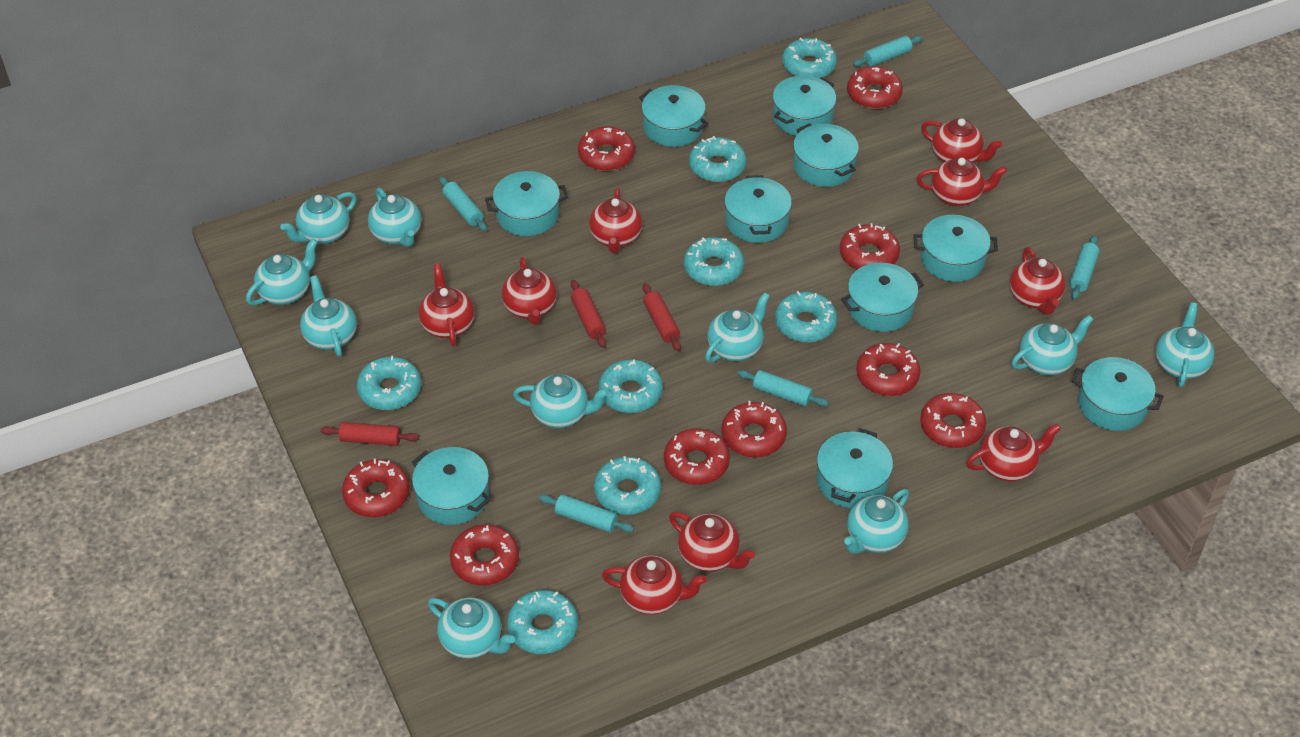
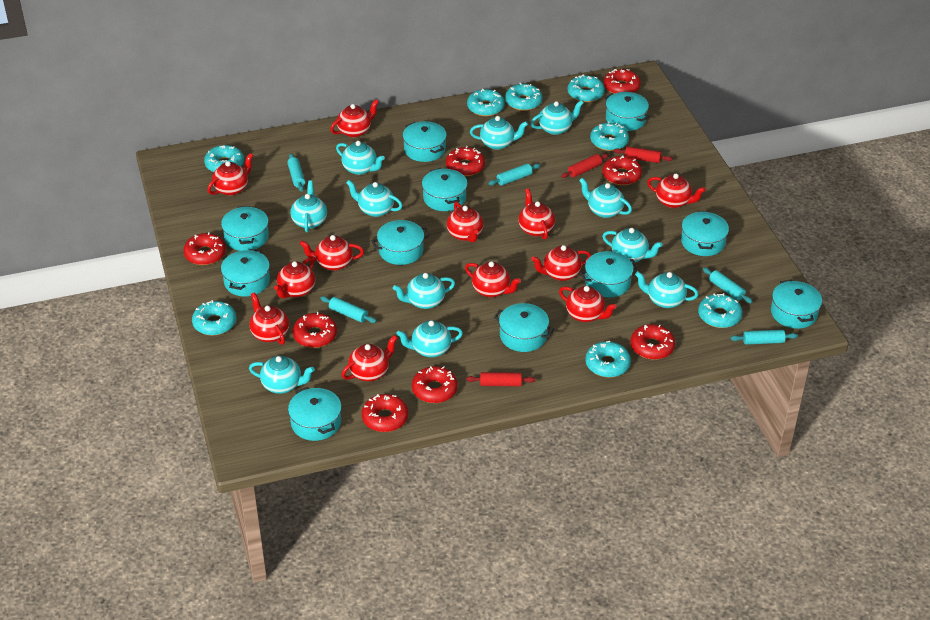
red donut: 9 -> 8
red teapot: 9 -> 12
turquoise pot: 10 -> 11
turquoise teapot: 10 -> 11

